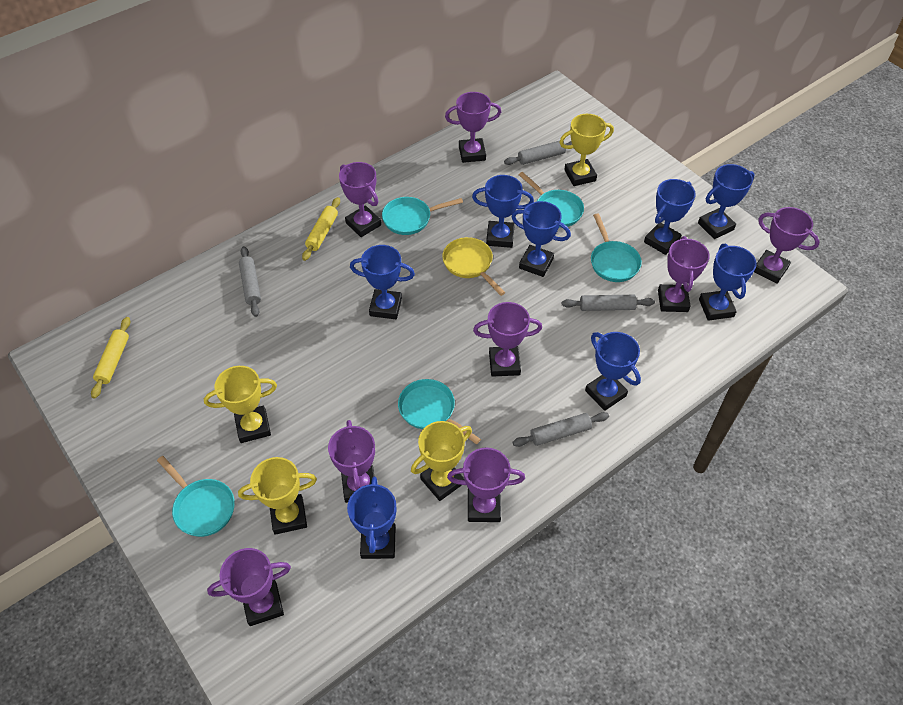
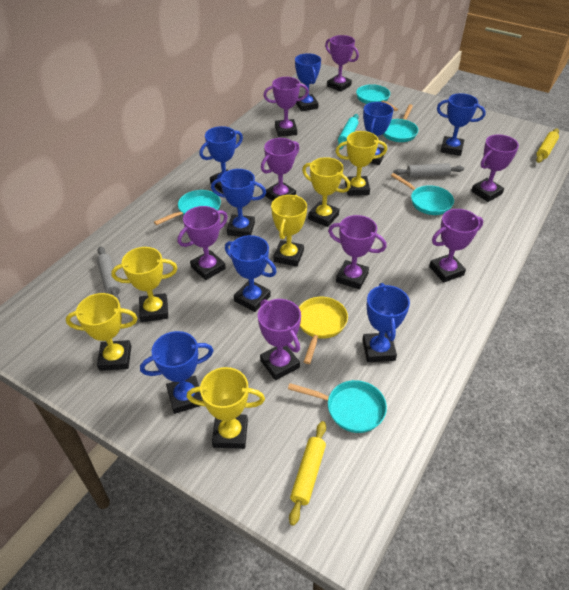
grey rolling pin: 4 -> 2
turquoise rolling pin: 0 -> 1
yellow trophy: 4 -> 6

